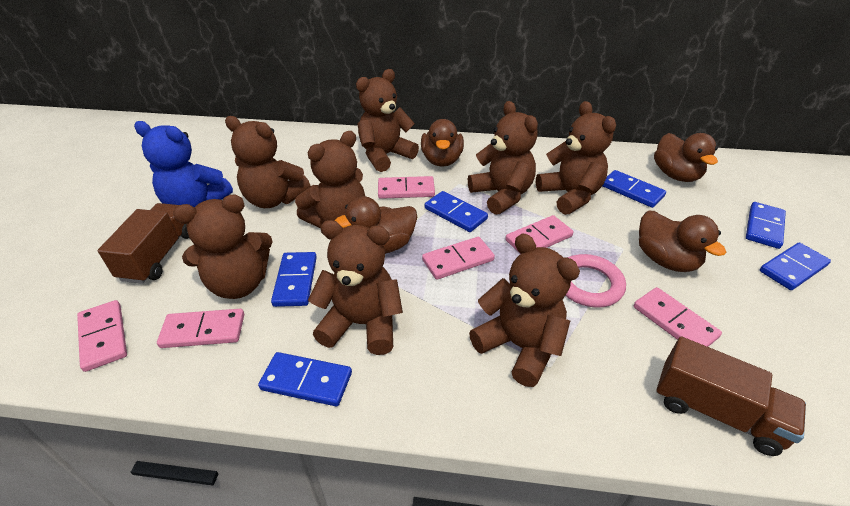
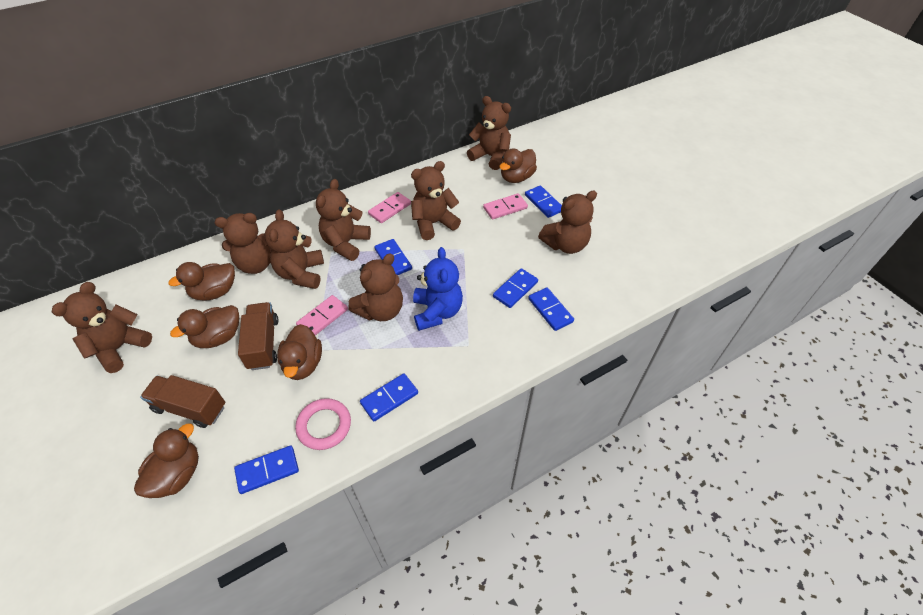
brown duck: 4 -> 5
pink domino: 6 -> 3

